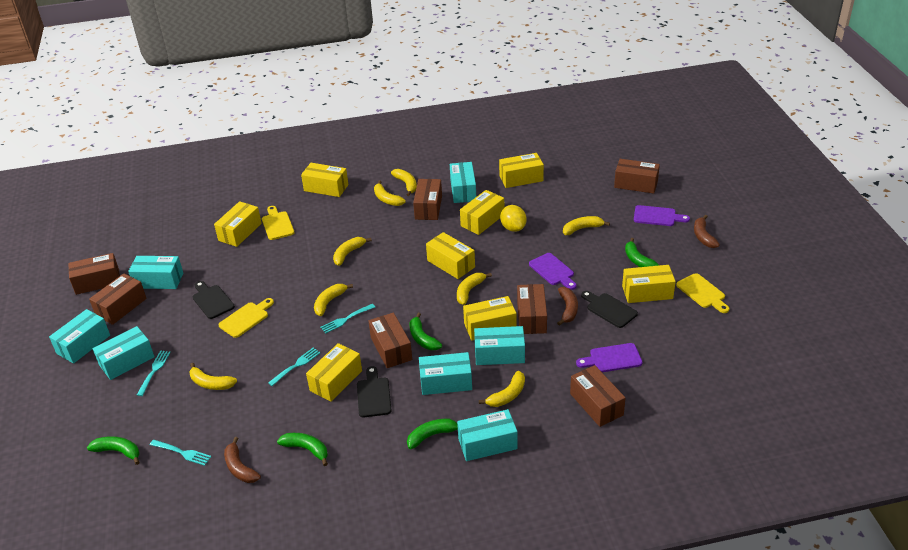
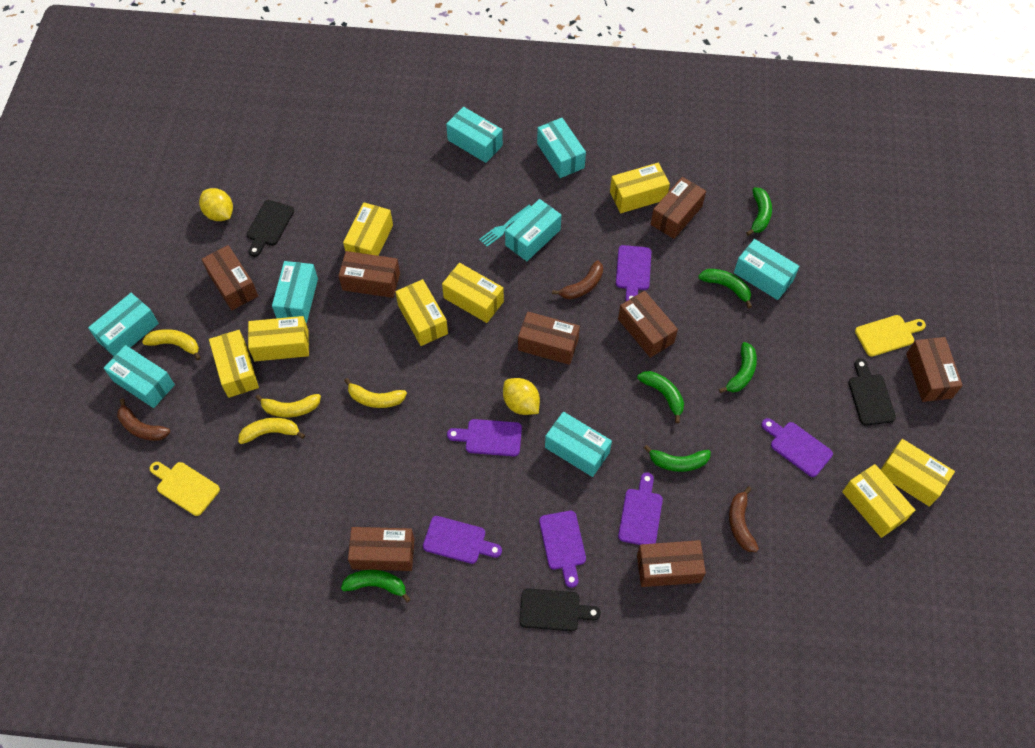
brown box: 7 -> 8
green banana: 5 -> 6
purple cutting board: 3 -> 6
turquoise box: 7 -> 8
turquoise fork: 4 -> 1
yellow banana: 8 -> 4
yellow cutting board: 3 -> 2
yellow lemon: 1 -> 2

